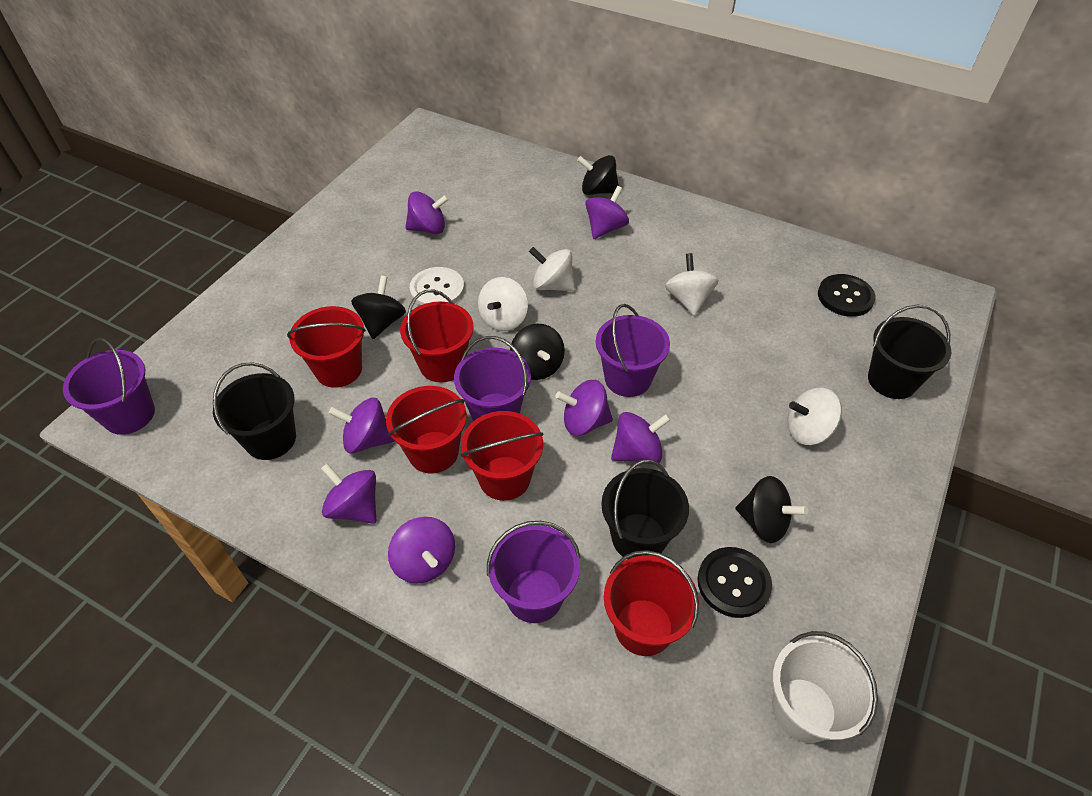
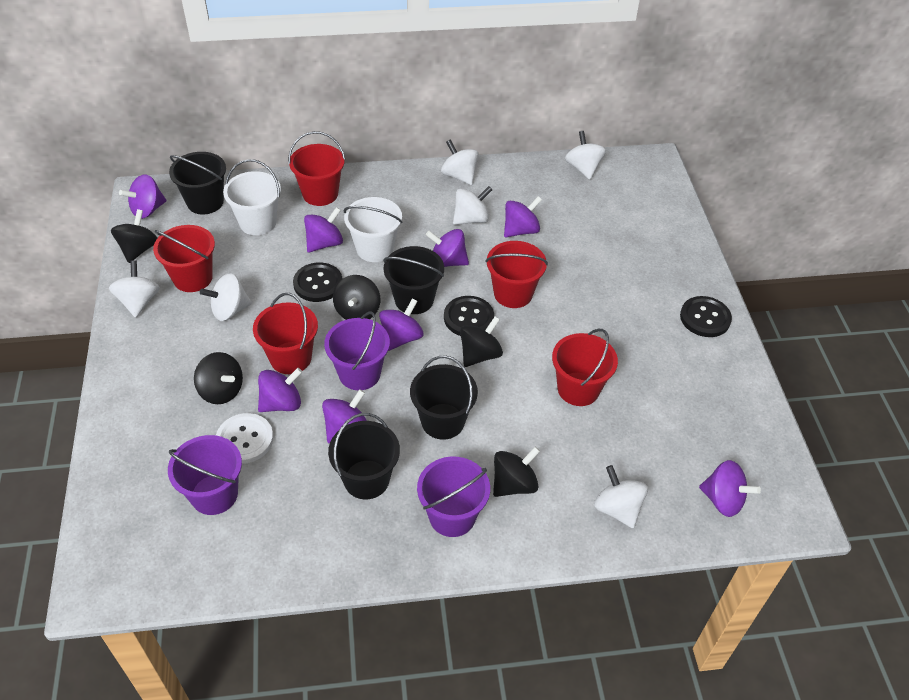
black bucket: 3 -> 4
black button: 2 -> 3
black spinning top: 4 -> 5
purple bucket: 4 -> 3
purple spinning top: 7 -> 8
white bucket: 1 -> 2
white spinning top: 4 -> 6

